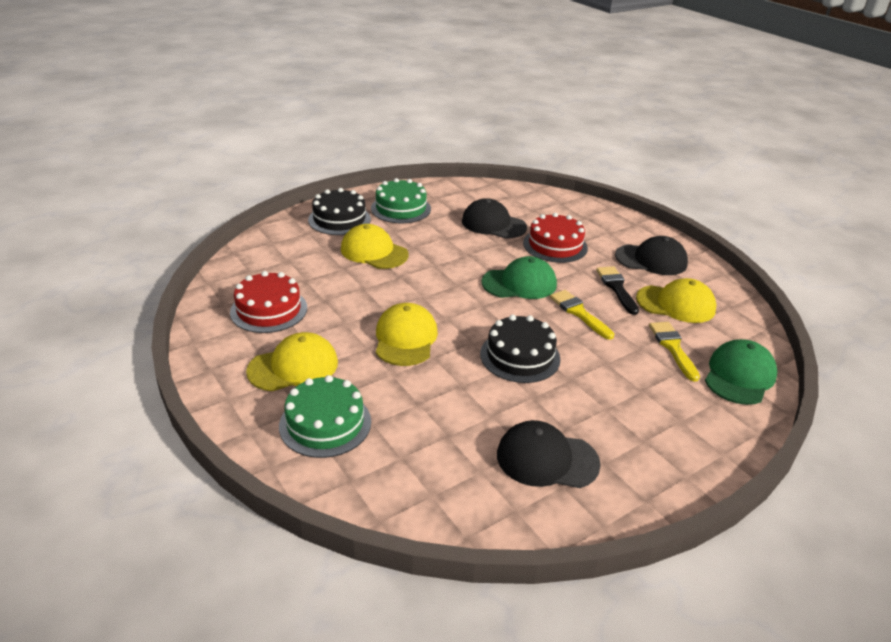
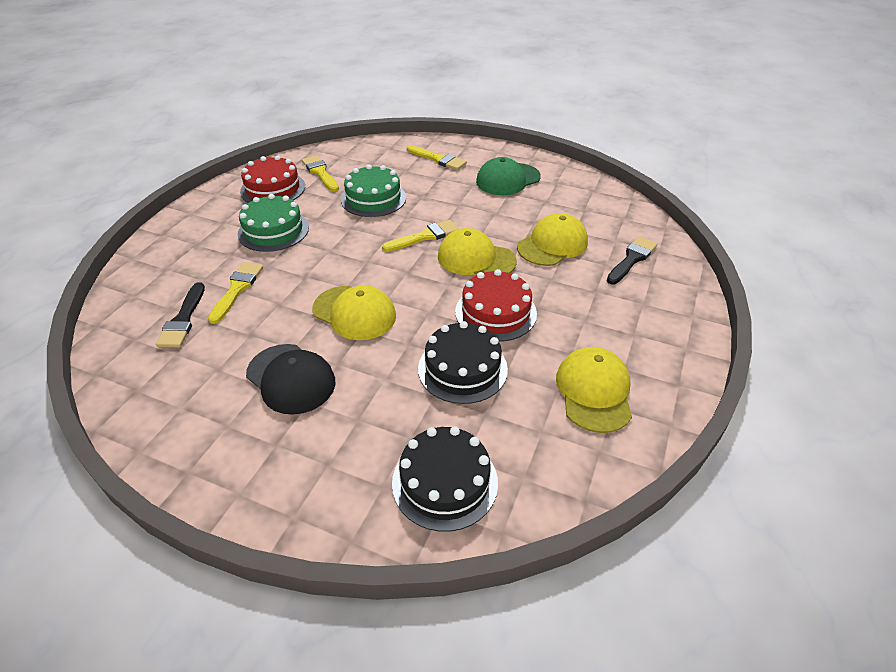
black brush: 1 -> 2
black cap: 3 -> 1
green cap: 2 -> 1
yellow brush: 2 -> 4

